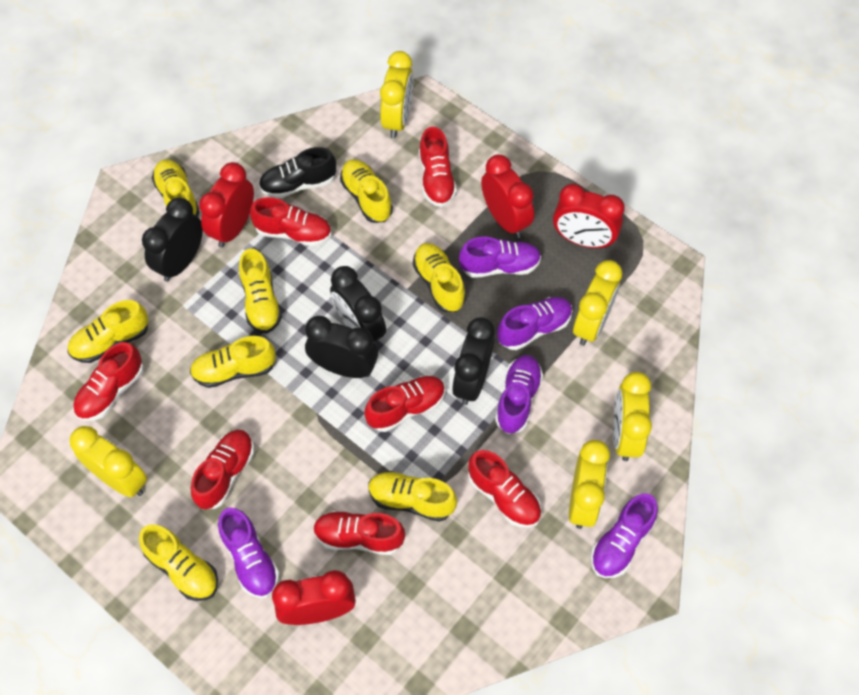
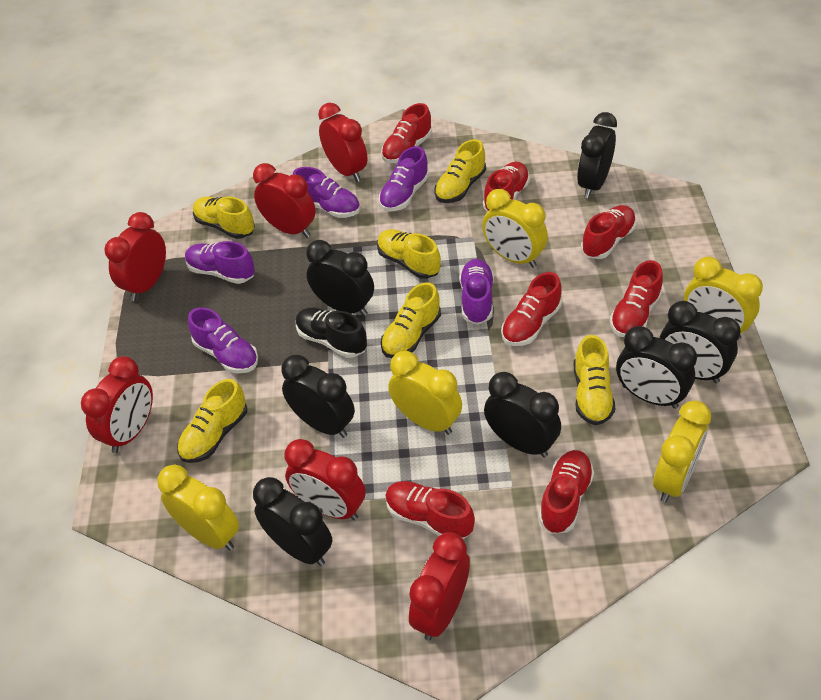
black clock: 4 -> 7
red clock: 4 -> 6
yellow shoe: 8 -> 6

